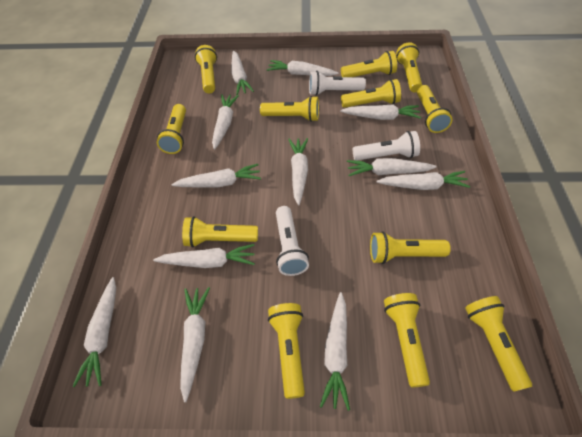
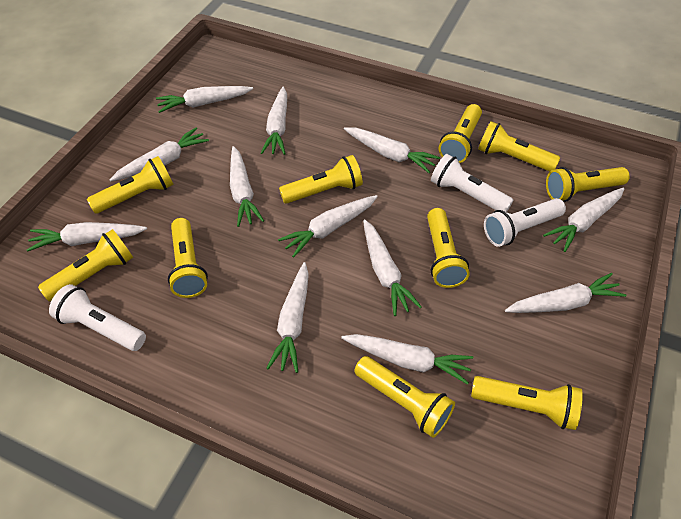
yellow flashlight: 12 -> 10

